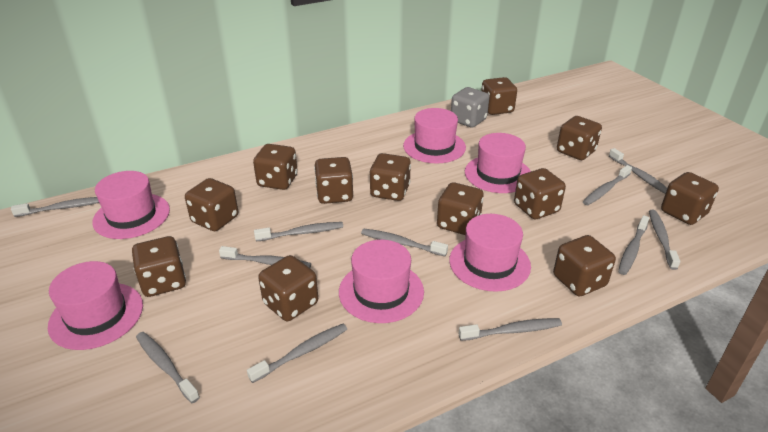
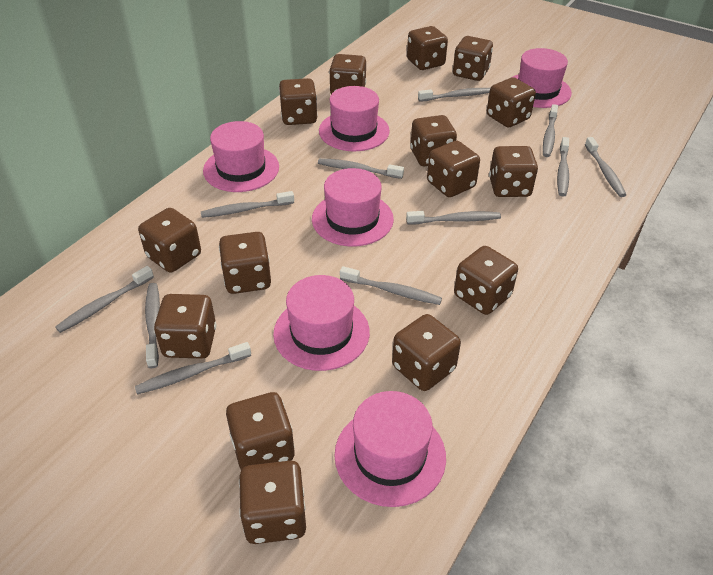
brown dice: 12 -> 15
grey dice: 1 -> 0

